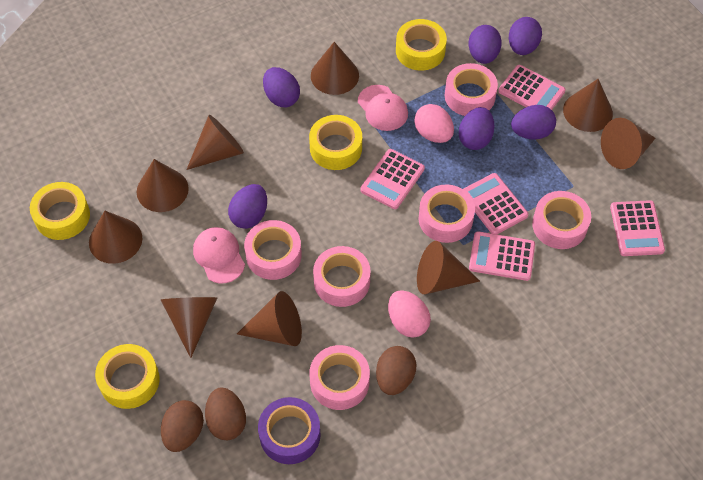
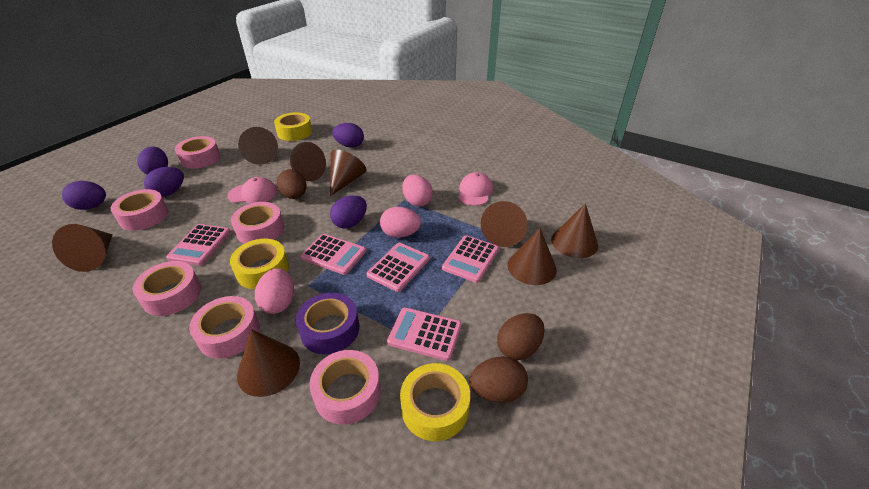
brown cone: 9 -> 8
pink egg: 2 -> 3
purple egg: 6 -> 5
yellow tape: 4 -> 3

